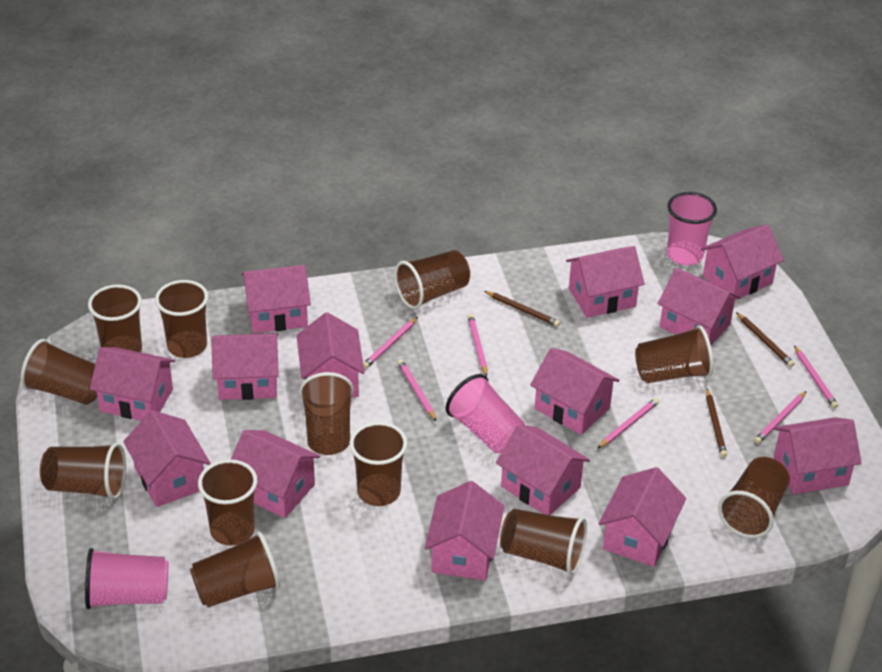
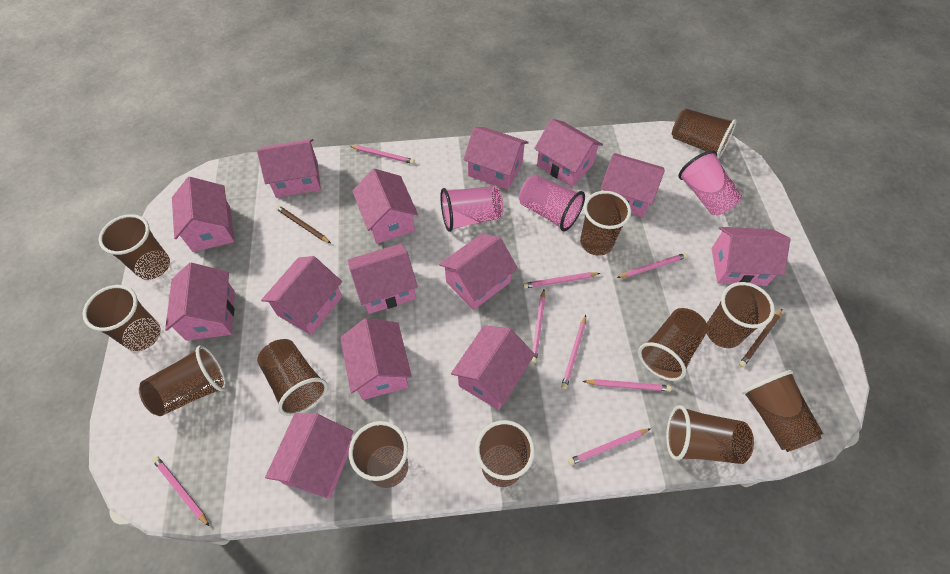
brown pencil: 3 -> 2
pink pencil: 6 -> 8

